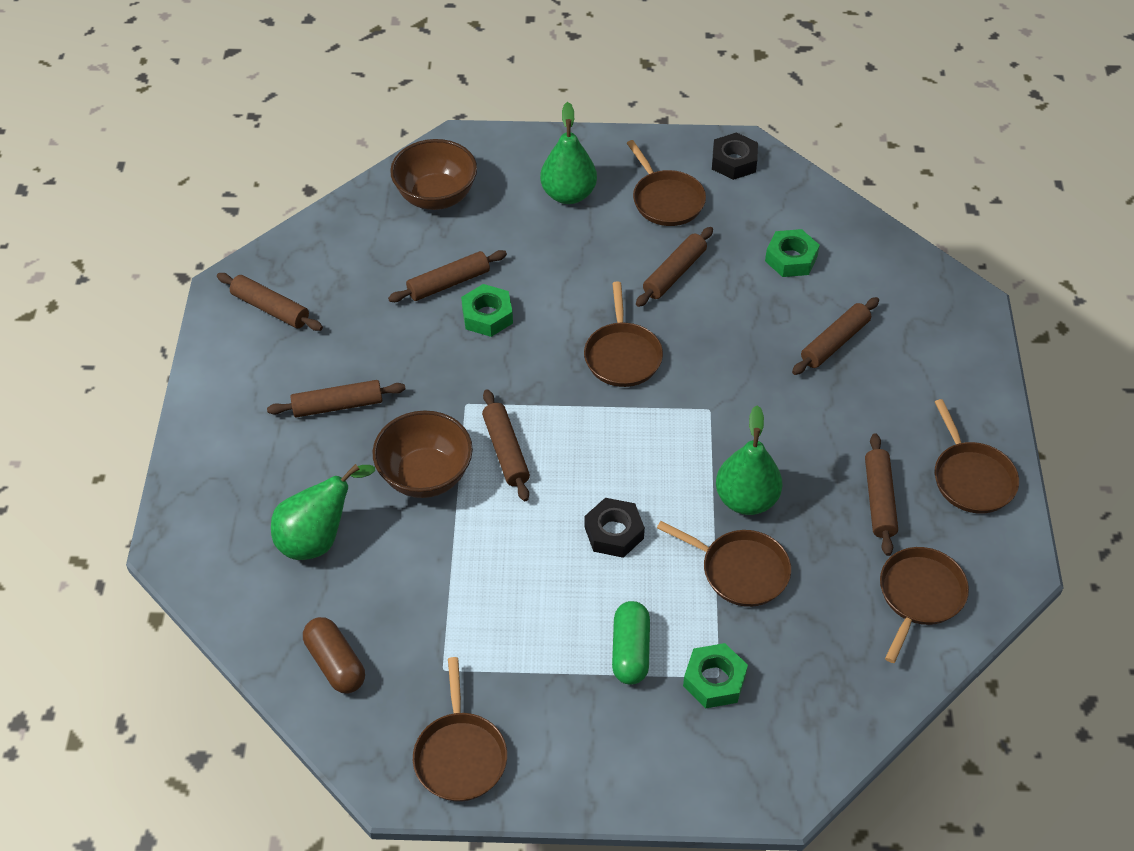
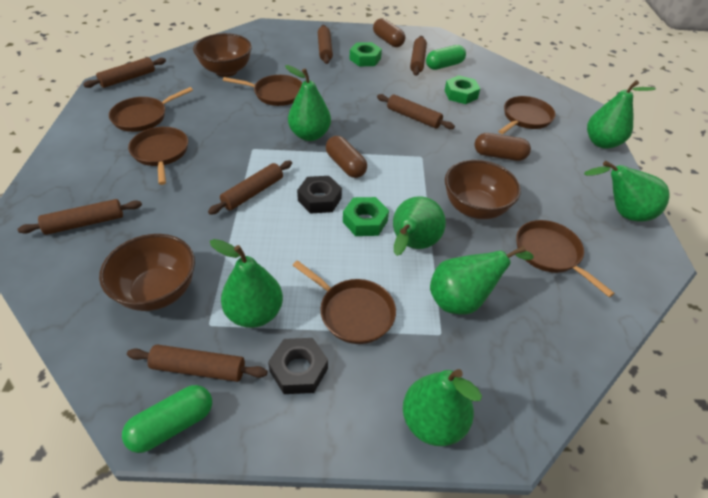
brown bowl: 2 -> 3
brown capsule: 1 -> 3
green capsule: 1 -> 2
green pear: 3 -> 7

